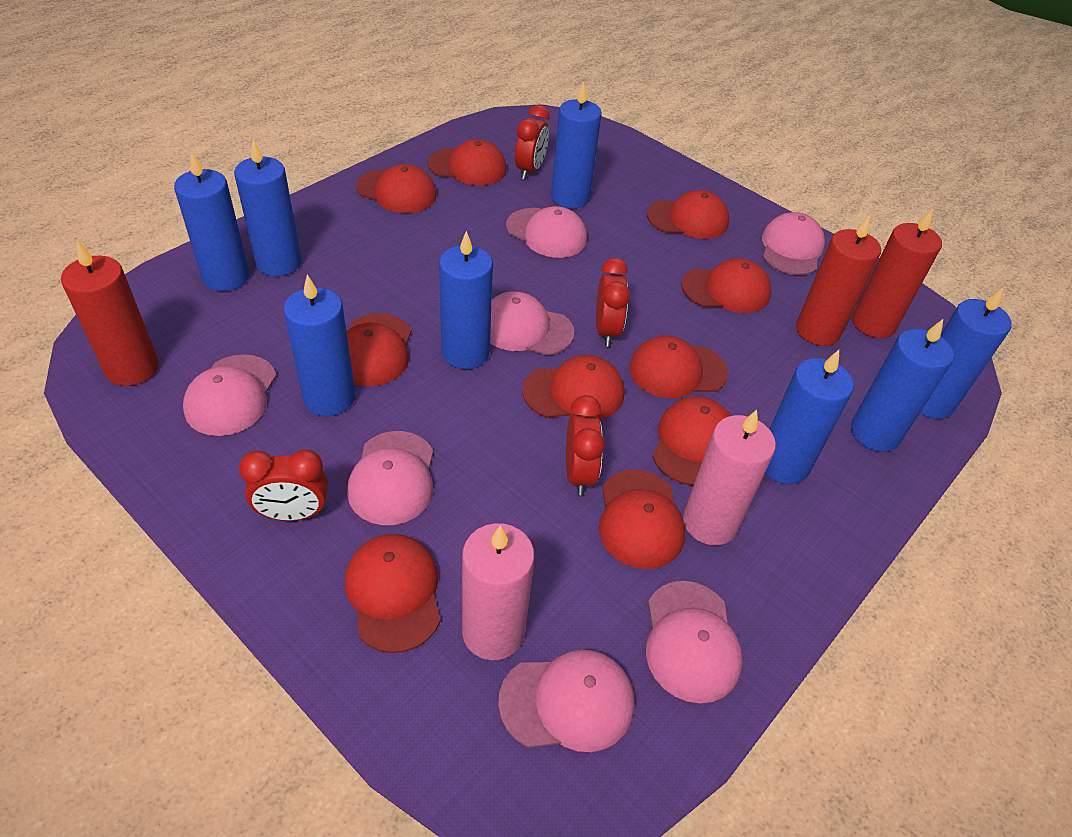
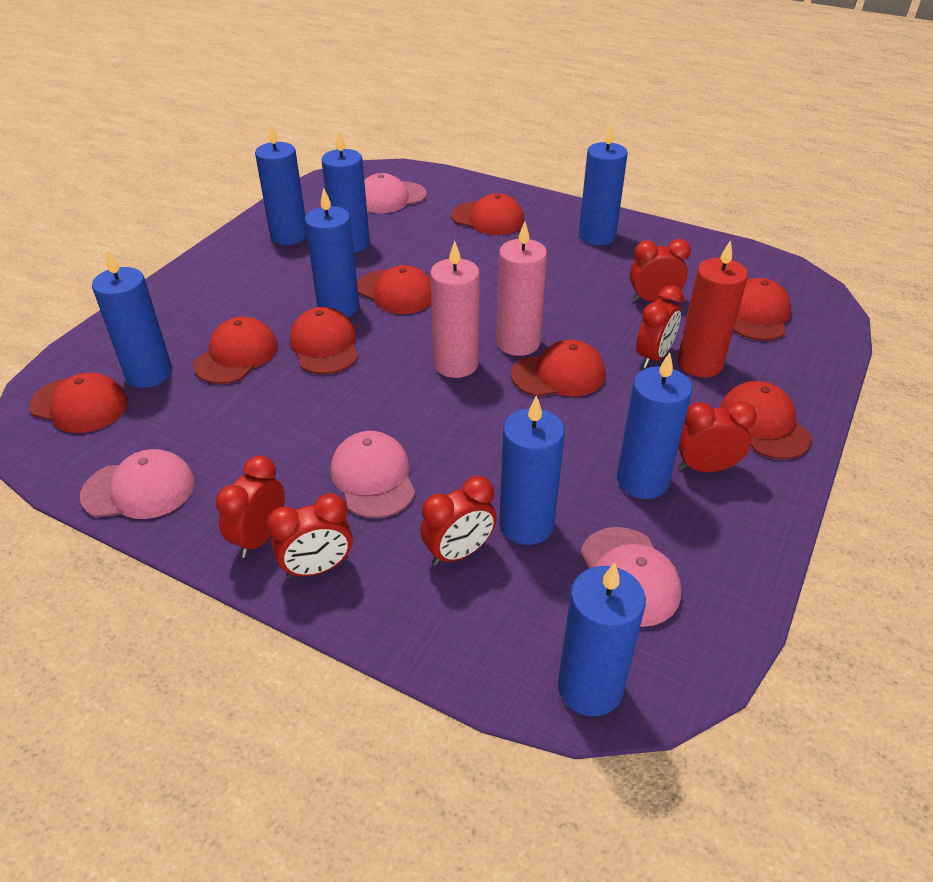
pink cap: 7 -> 4
red candle: 3 -> 1
red cap: 10 -> 8
red clock: 4 -> 6

